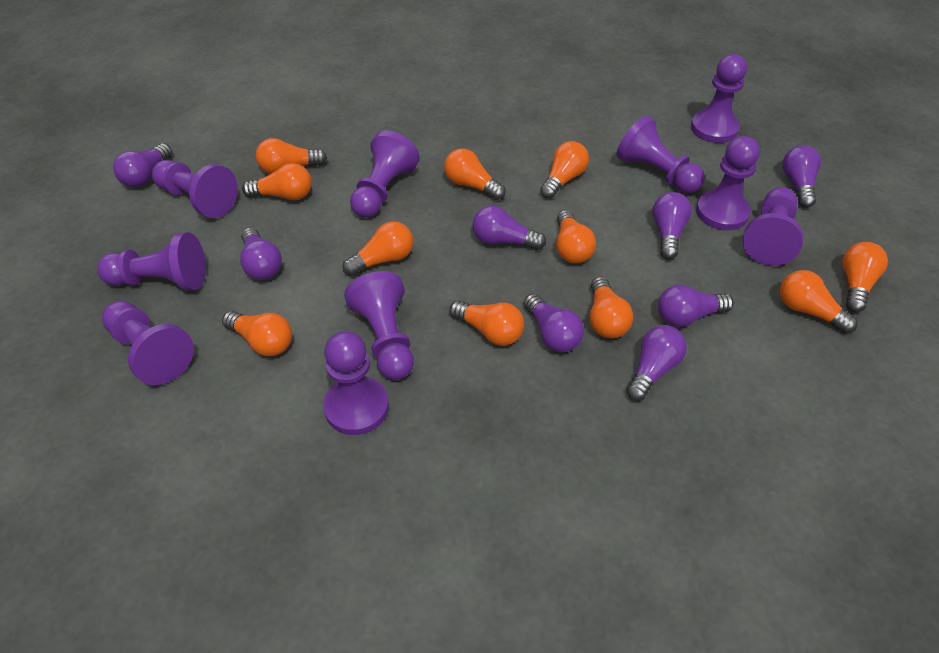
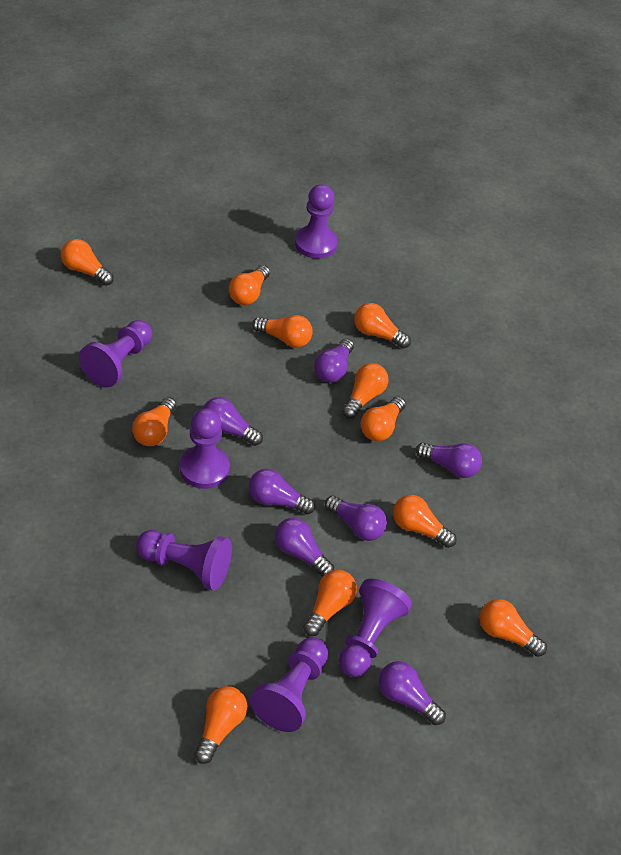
purple light bulb: 8 -> 7
purple pawn: 10 -> 6

